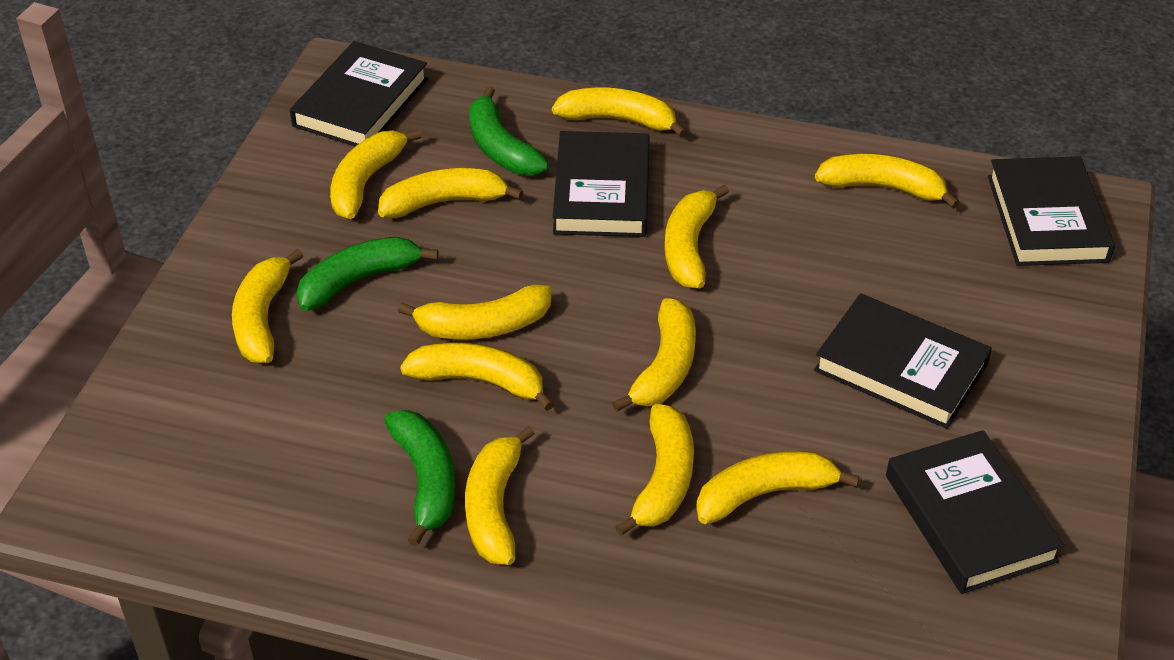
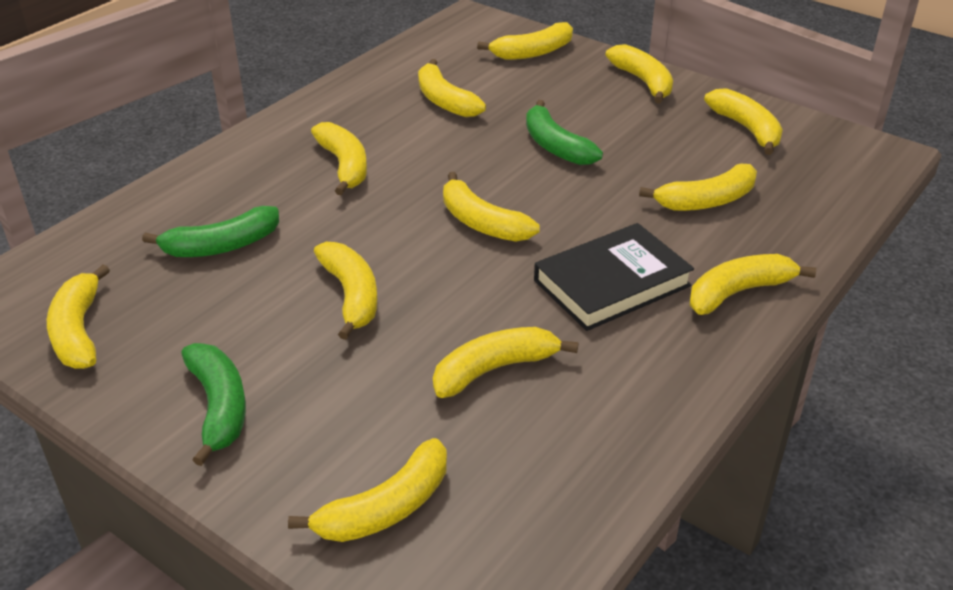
black book: 5 -> 1

